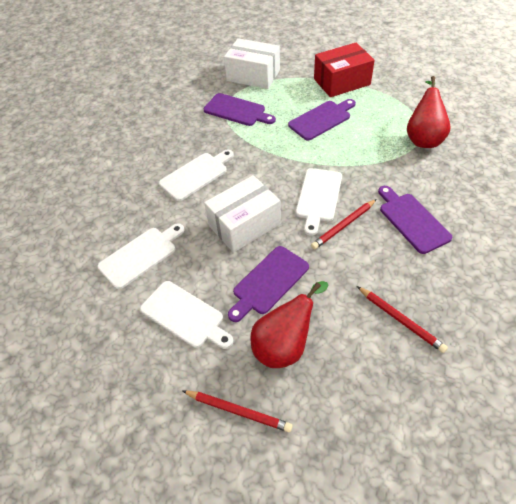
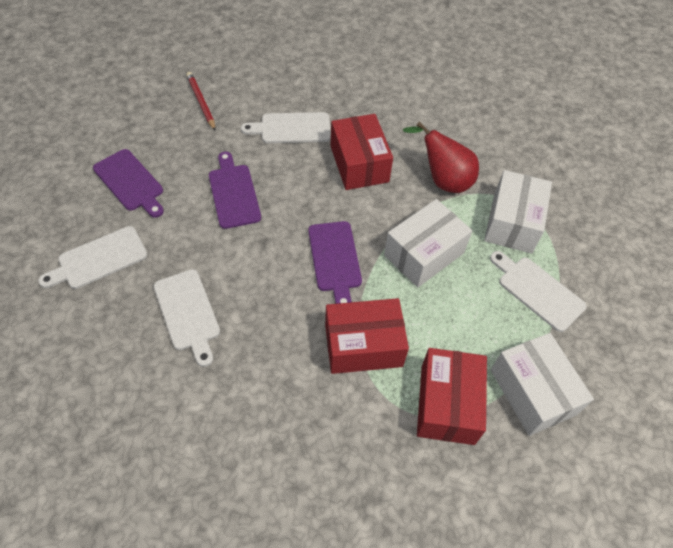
purple cutting board: 4 -> 3
red box: 1 -> 3
red pear: 2 -> 1
red pencil: 3 -> 1
white box: 2 -> 3

